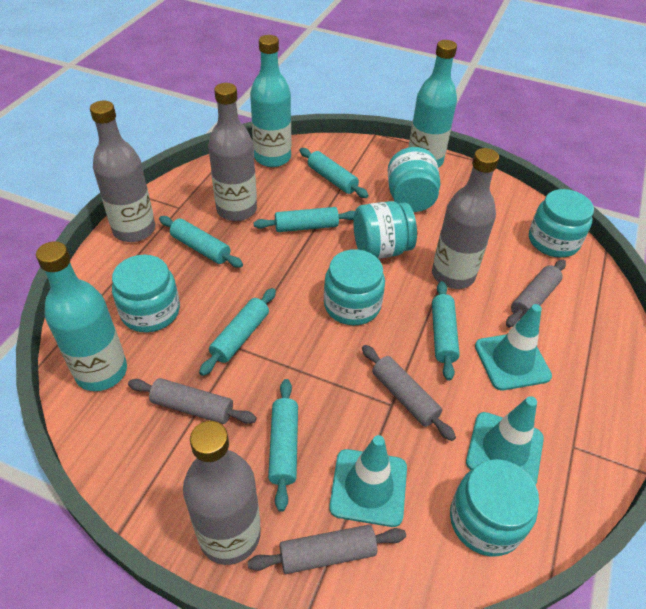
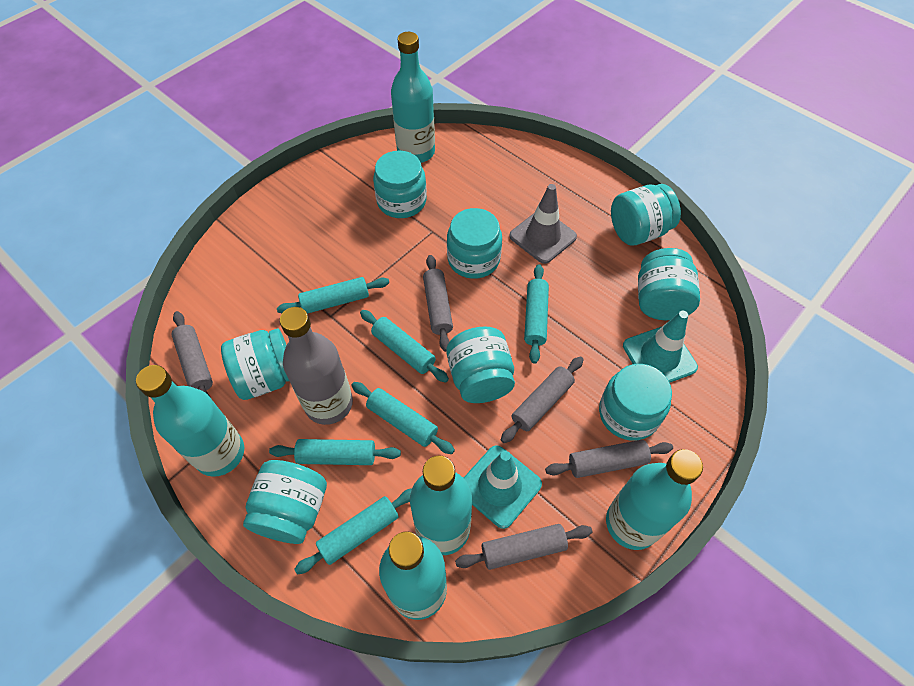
grey bottle: 4 -> 1
grey rolling pin: 4 -> 5
grey traffic cone: 0 -> 1
turquoise bottle: 3 -> 5
turquoise jar: 6 -> 8
turquoise traffic cone: 3 -> 2

